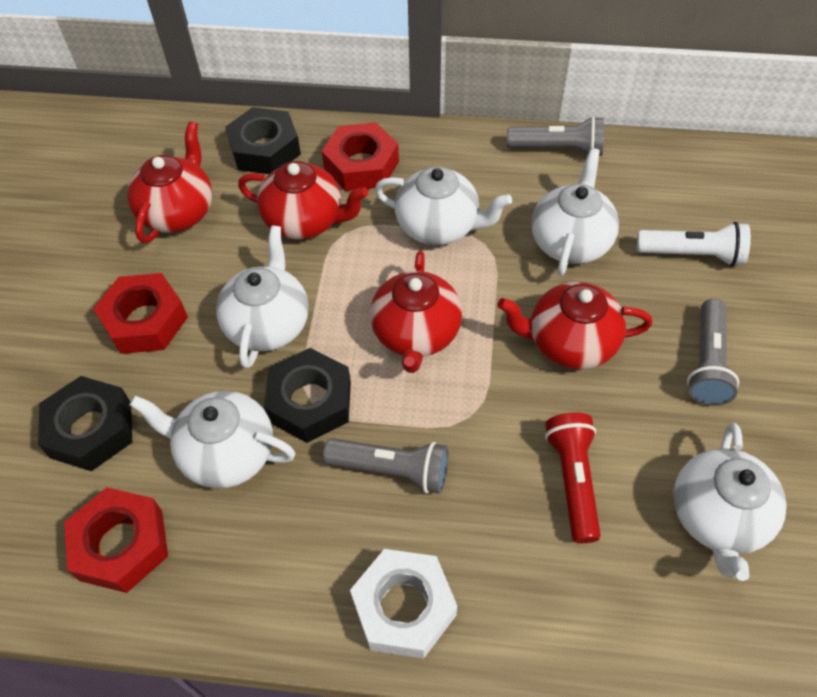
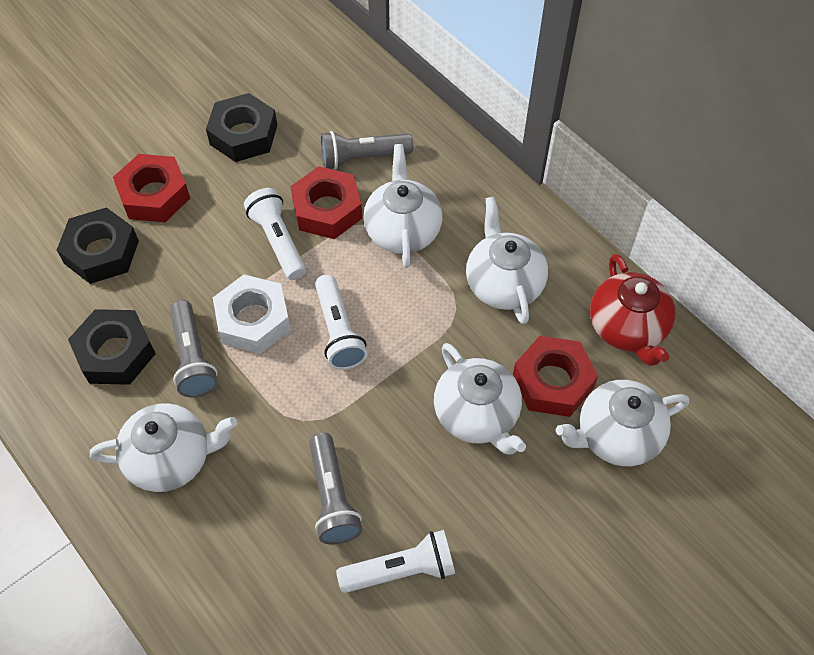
red flashlight: 1 -> 0
red teapot: 4 -> 1
white flashlight: 1 -> 3

